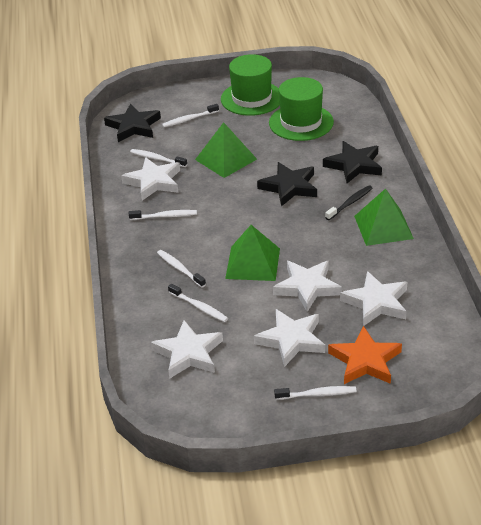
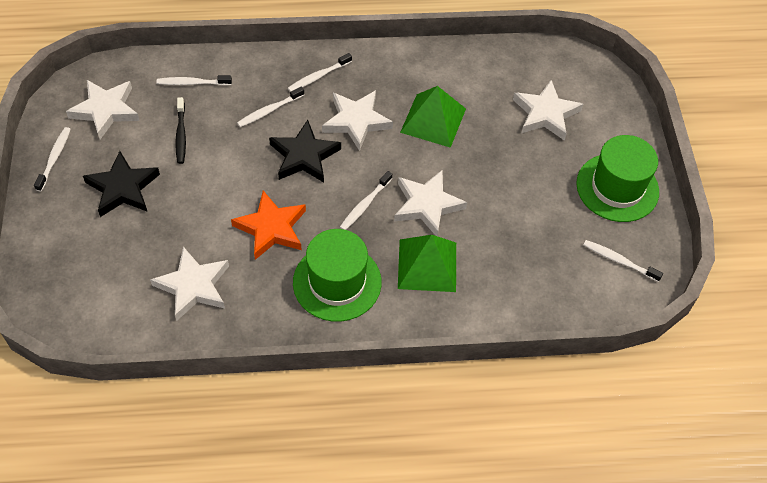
black star: 3 -> 2
green pyramid: 3 -> 2

